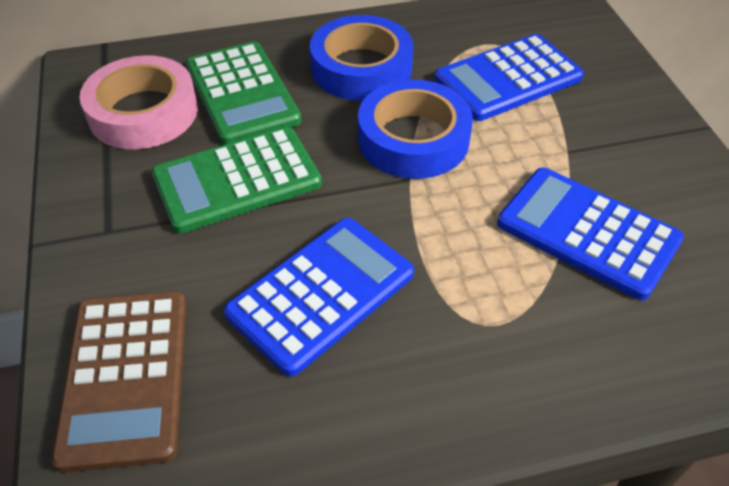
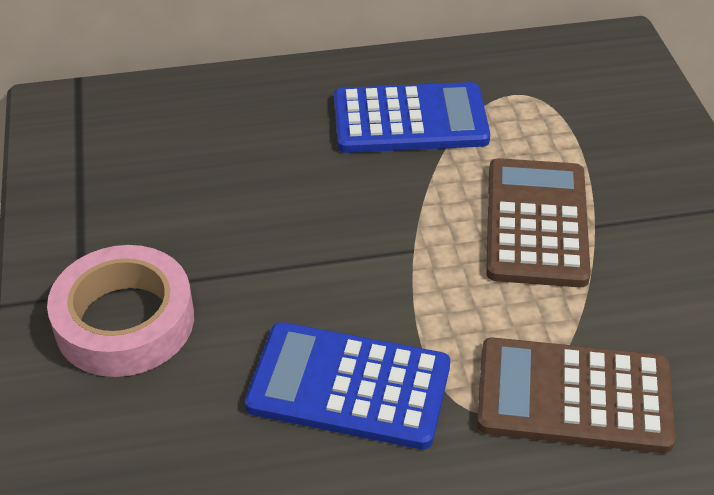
blue calculator: 3 -> 2
blue tape: 2 -> 0
brown calculator: 1 -> 2
green calculator: 2 -> 0

